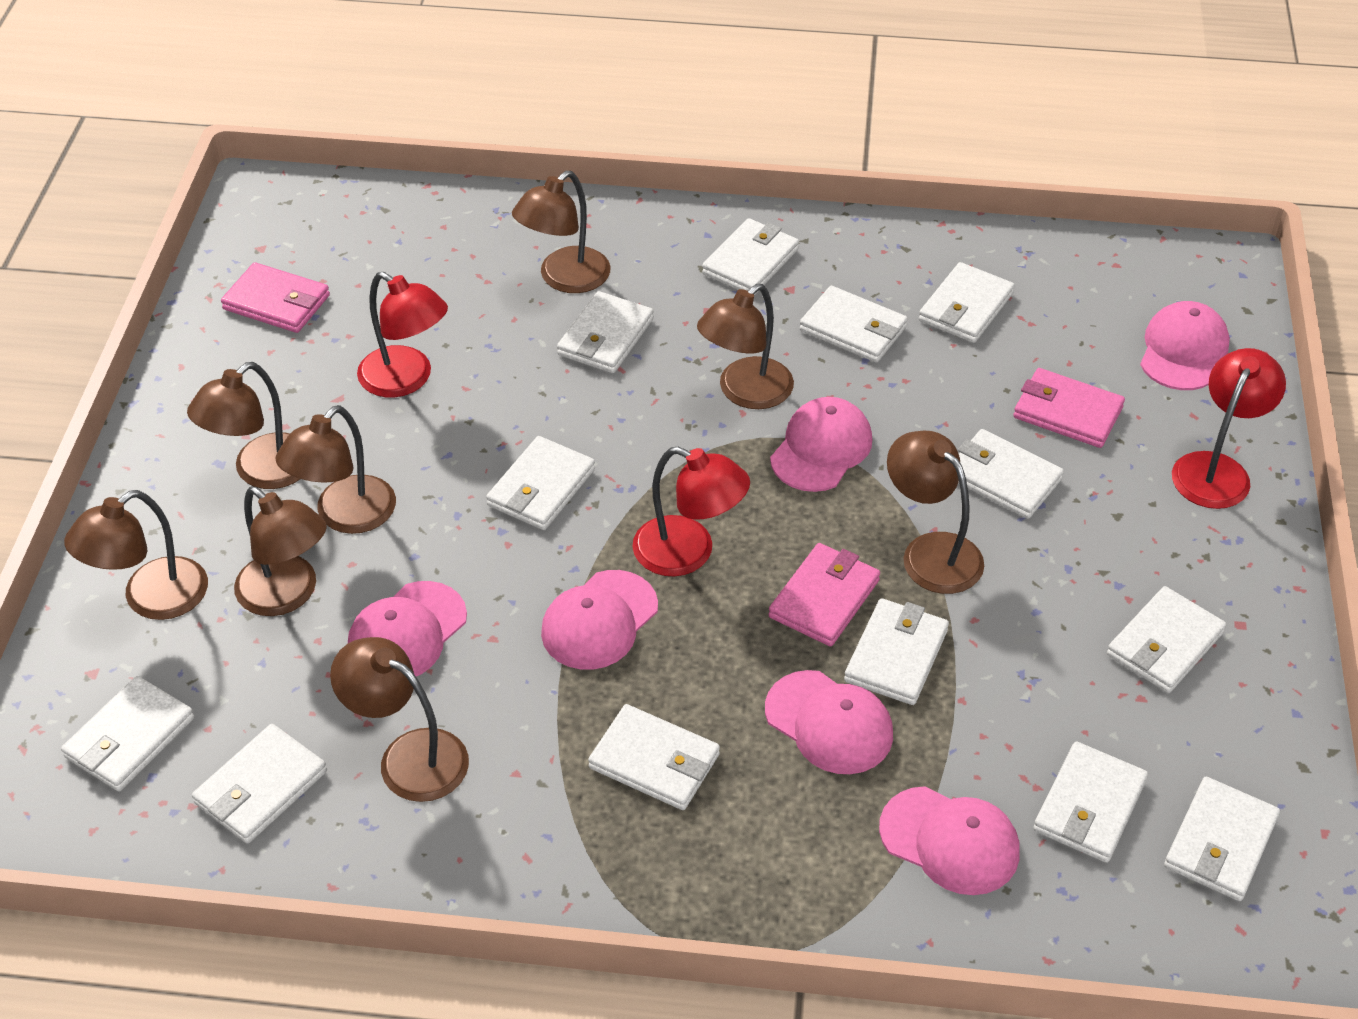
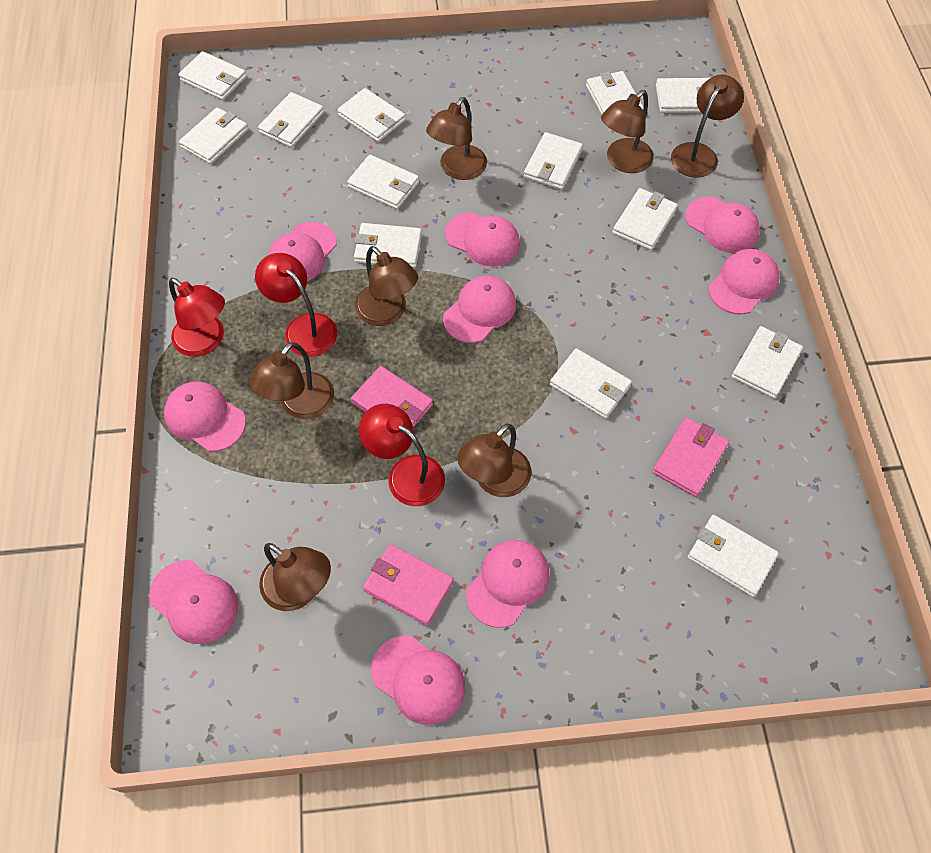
brown lamp: 8 -> 7
pink cap: 6 -> 9

